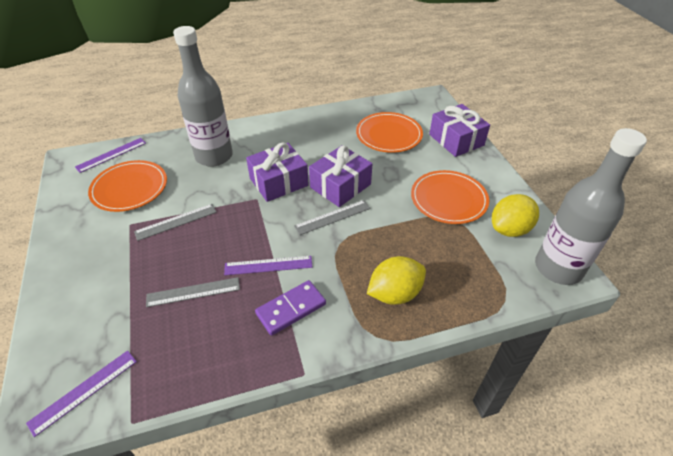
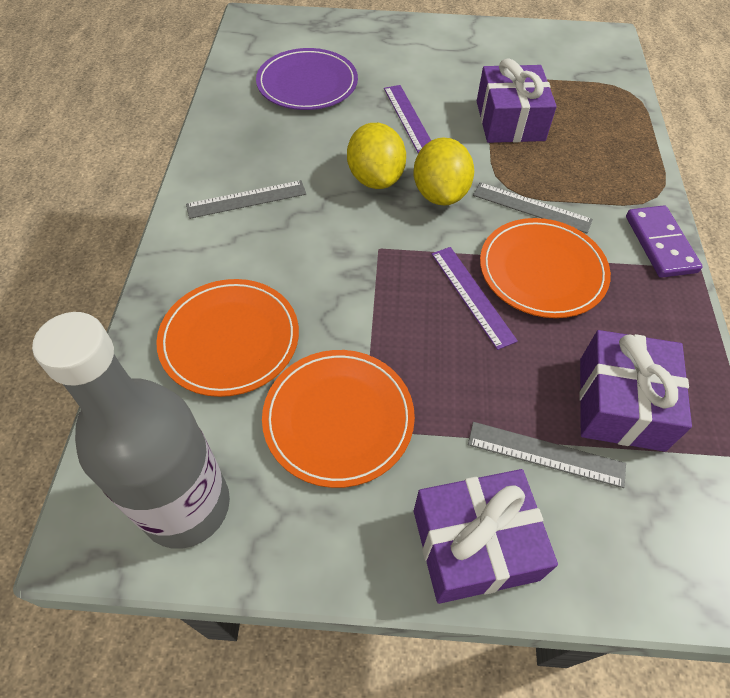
grey bottle: 2 -> 1
purple plate: 0 -> 1
purple ruler: 3 -> 2

